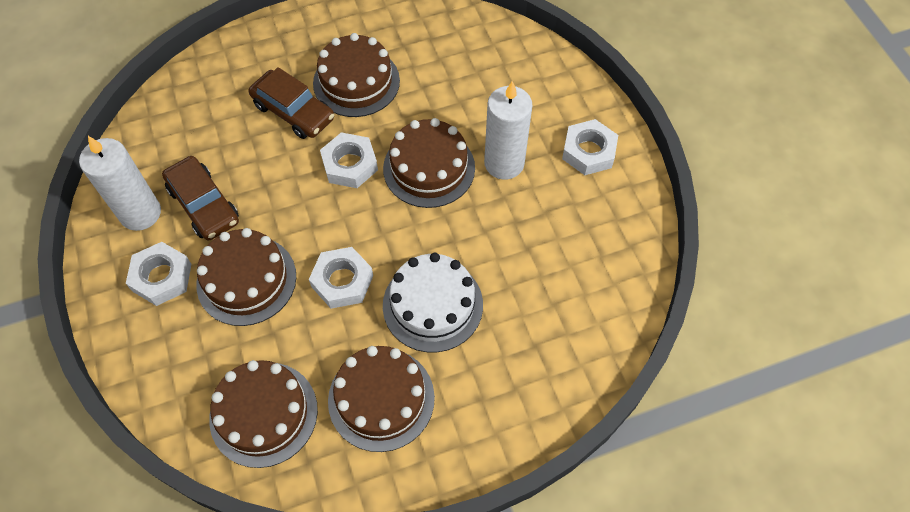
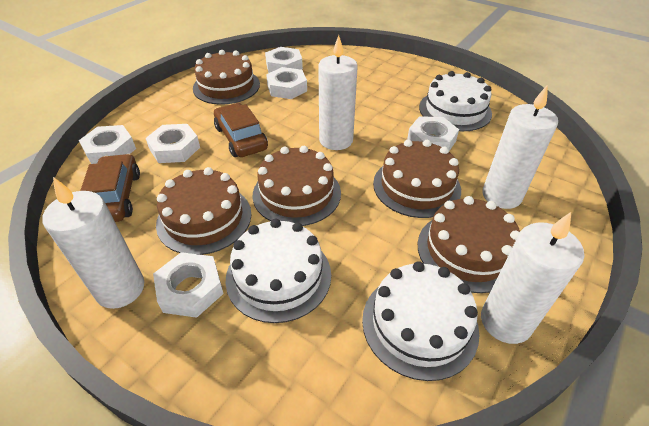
white cake: 1 -> 3
white candle: 2 -> 4
white nut: 4 -> 6

